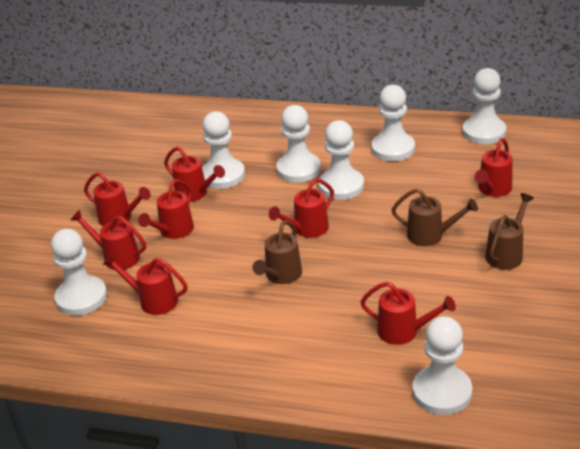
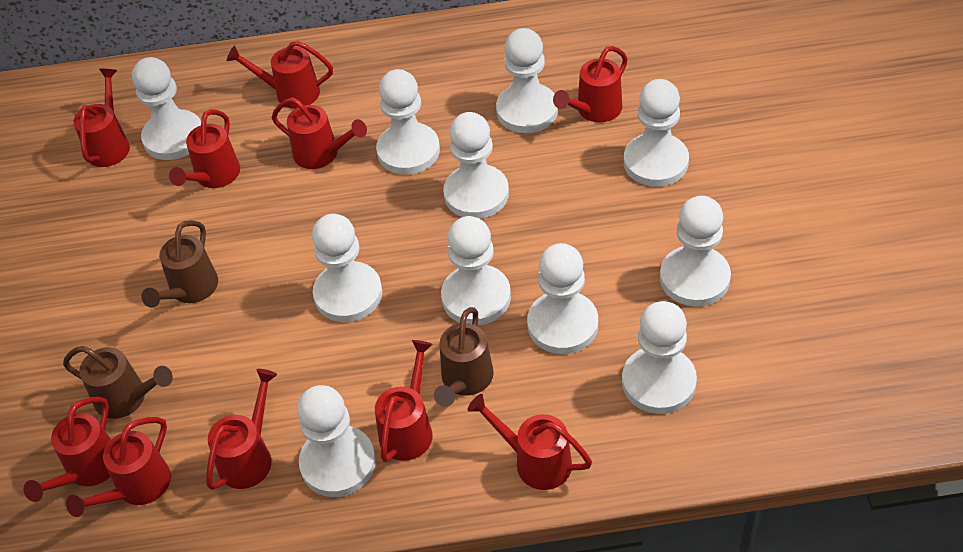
red watering can: 8 -> 10
white pawn: 7 -> 11

